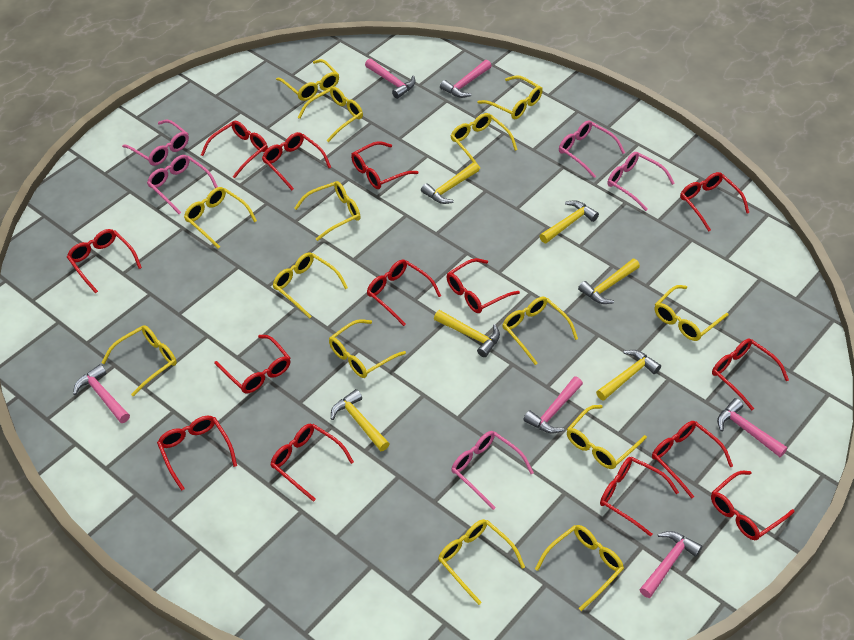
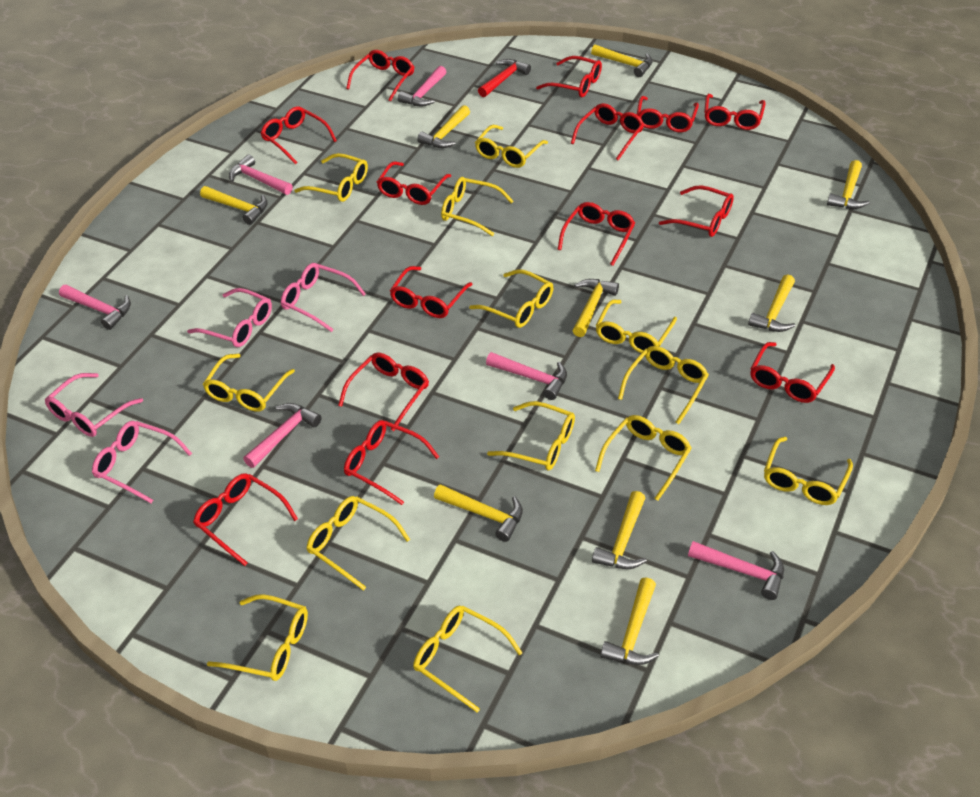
pink glasses: 5 -> 4
red hammer: 0 -> 1
yellow glasses: 14 -> 13
yellow hammer: 6 -> 9

